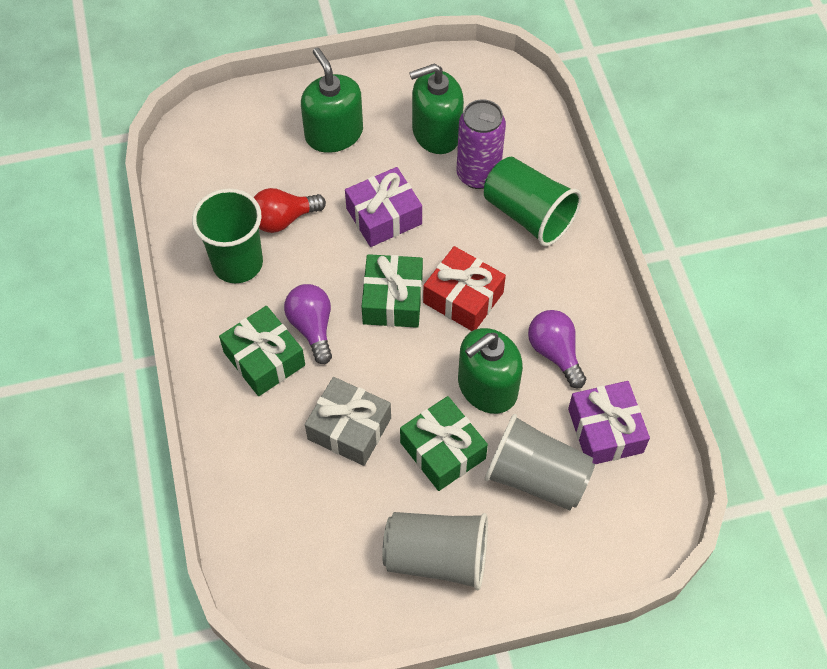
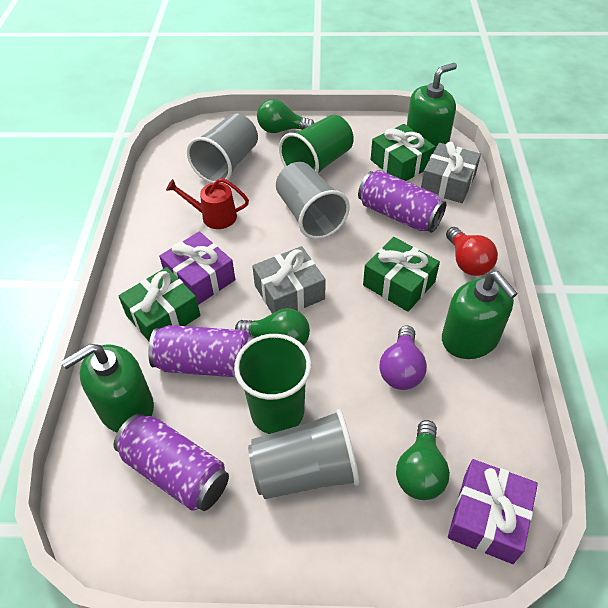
green light bulb: 0 -> 3
grey cup: 2 -> 3
grey gift: 1 -> 2
purple can: 1 -> 3
purple light bulb: 2 -> 1
red gift: 1 -> 0
red watering can: 0 -> 1

